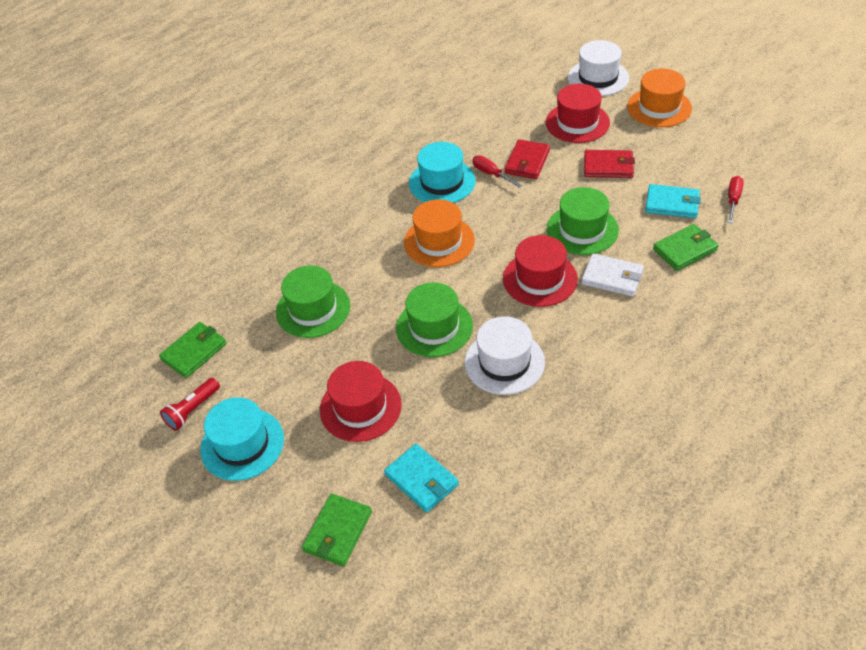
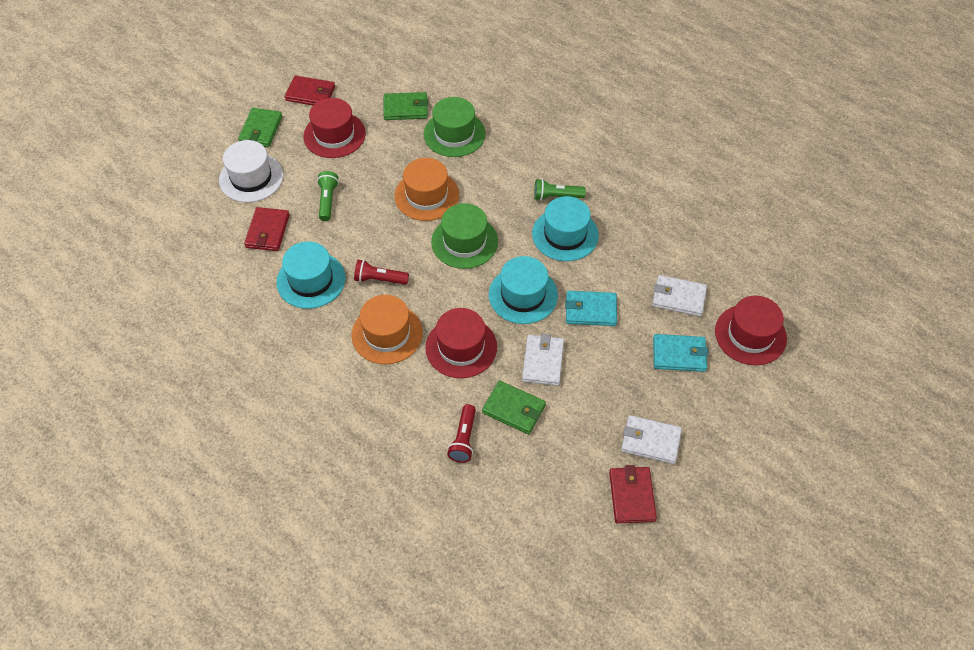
green flashlight: 0 -> 2
green hat: 3 -> 2
red flashlight: 1 -> 2
red screwdriver: 2 -> 0
red wallet: 2 -> 3
turquoise hat: 2 -> 3
white hat: 2 -> 1
white wallet: 1 -> 3

